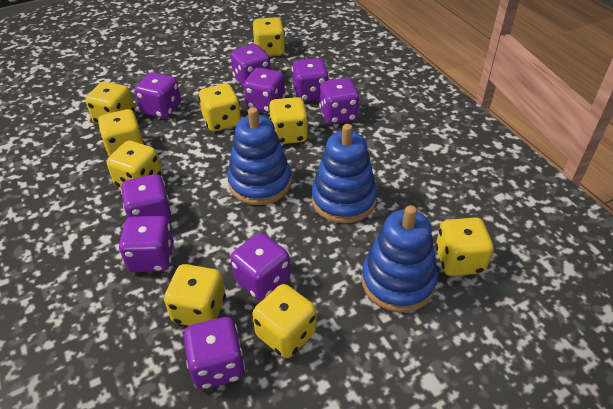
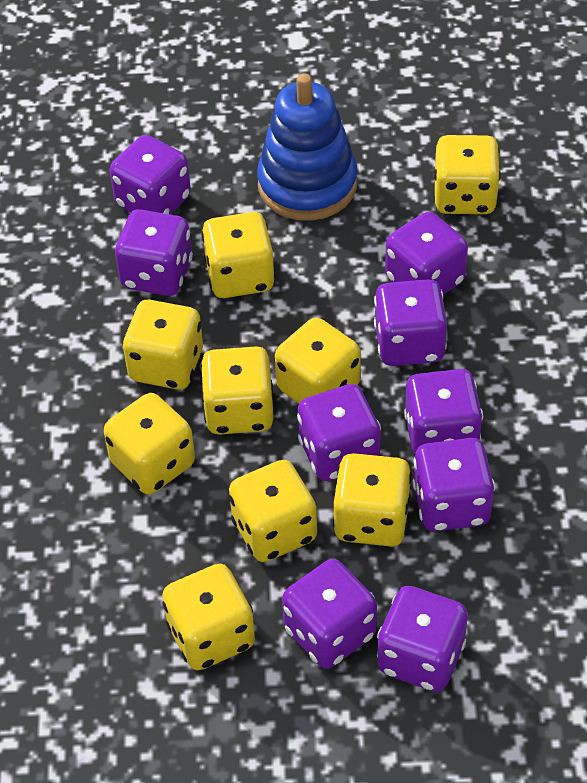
blue stacking toy: 3 -> 1

